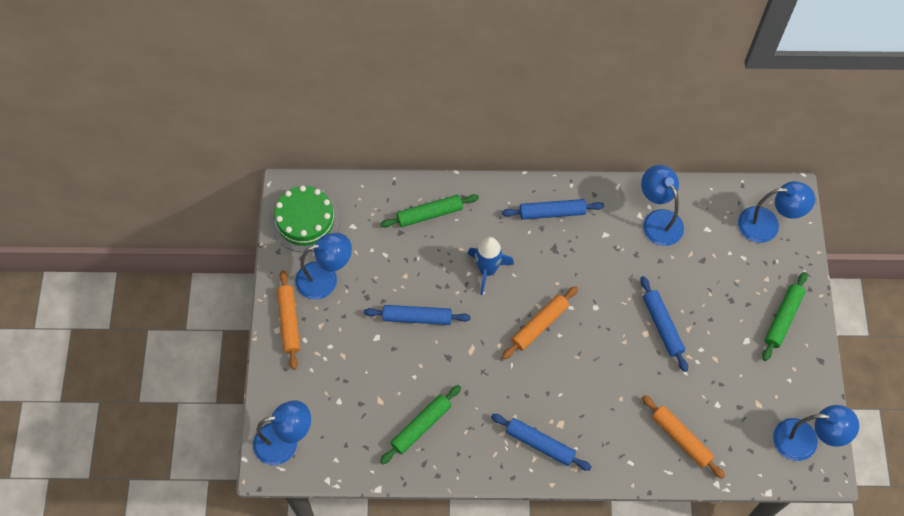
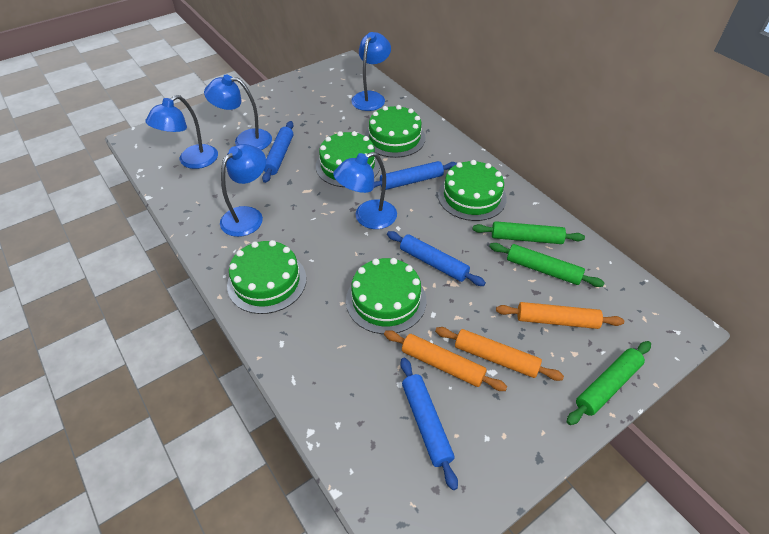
blue rocket: 1 -> 0
green cake: 1 -> 5

